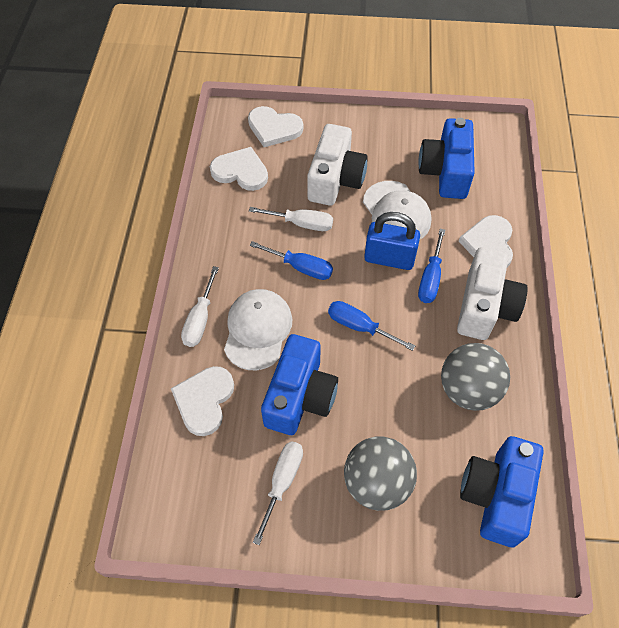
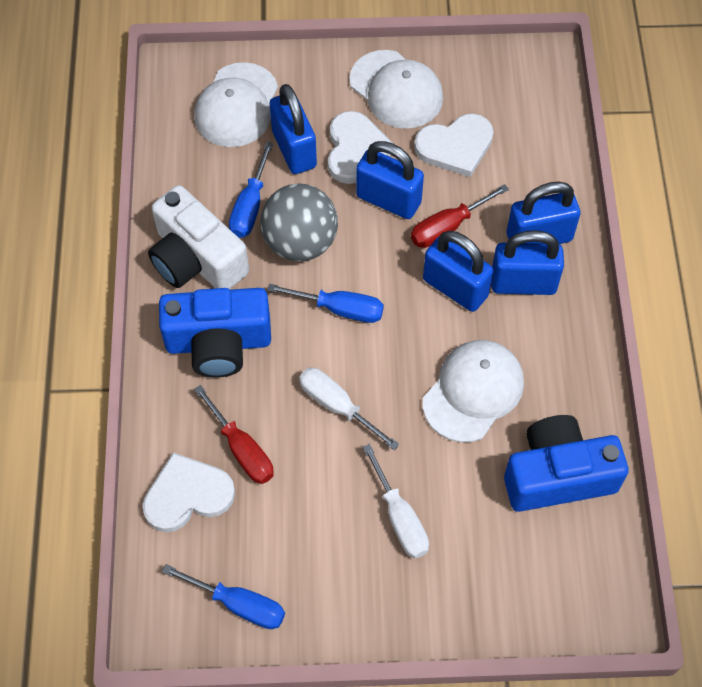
blue camera: 3 -> 2
blue padlock: 1 -> 5
grey ball: 2 -> 1
red screwdriver: 0 -> 2
white camera: 2 -> 1
white cap: 2 -> 3
white heart: 4 -> 3
white screwdriver: 3 -> 2

